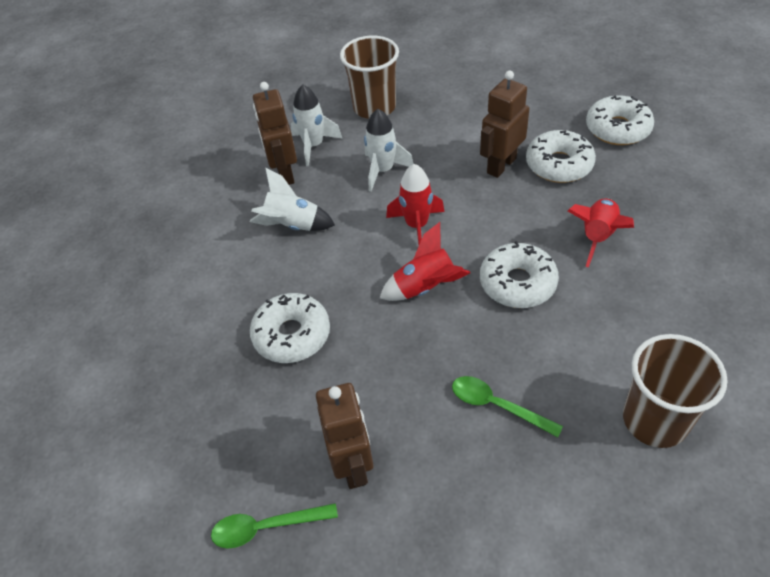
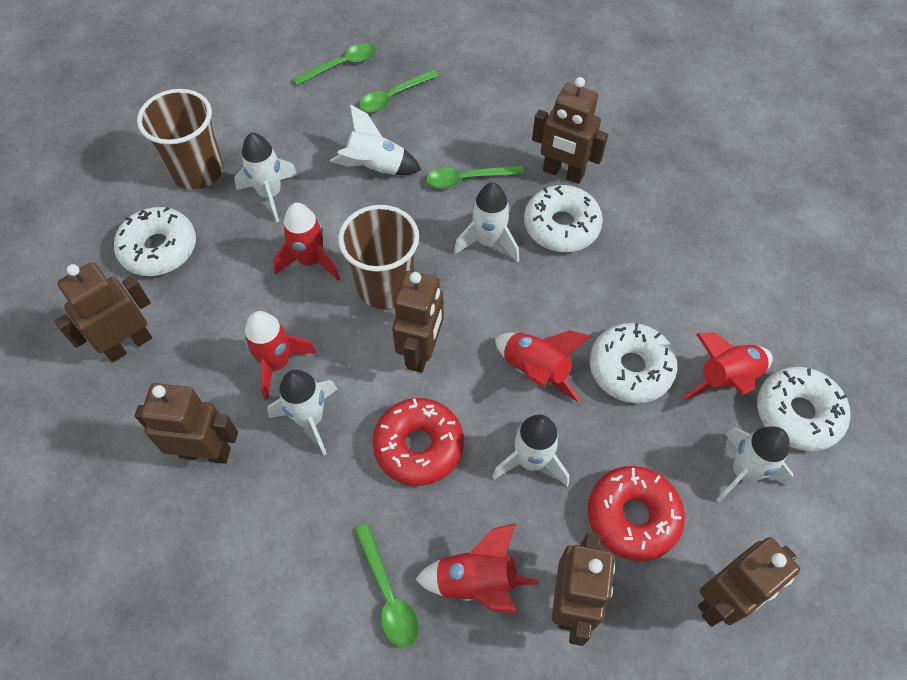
brown robot: 3 -> 6
green spoon: 2 -> 4
red donut: 0 -> 2
red rocket: 3 -> 5
white rocket: 3 -> 6

